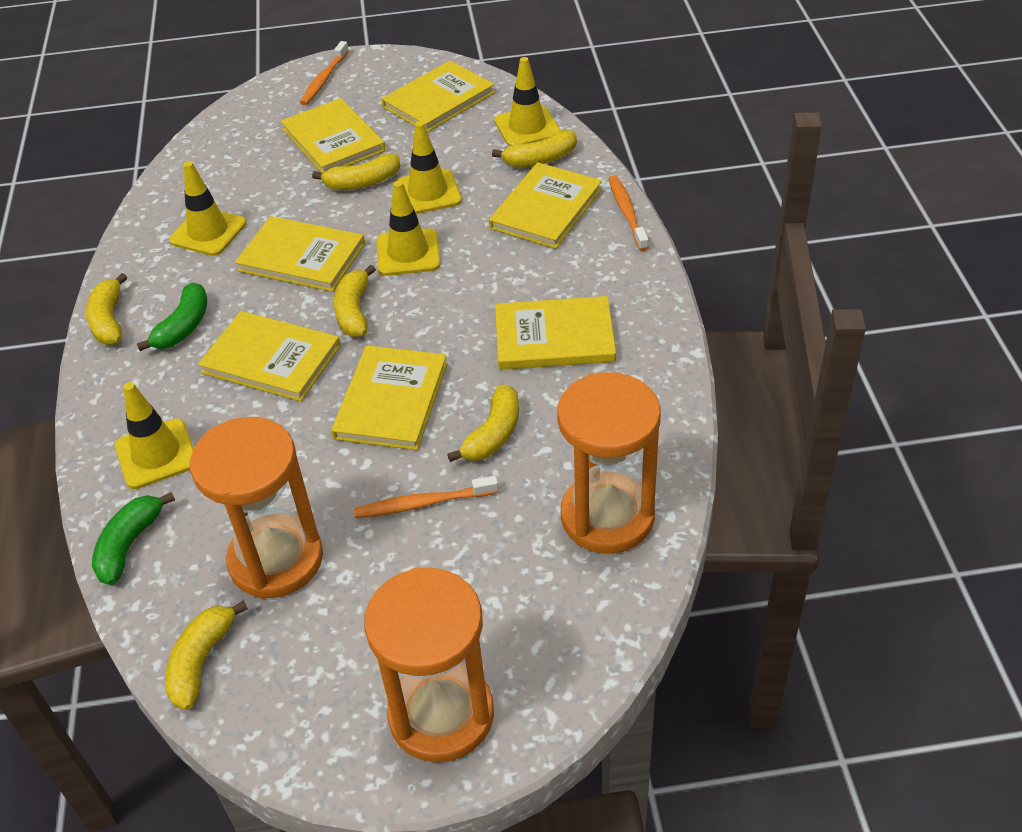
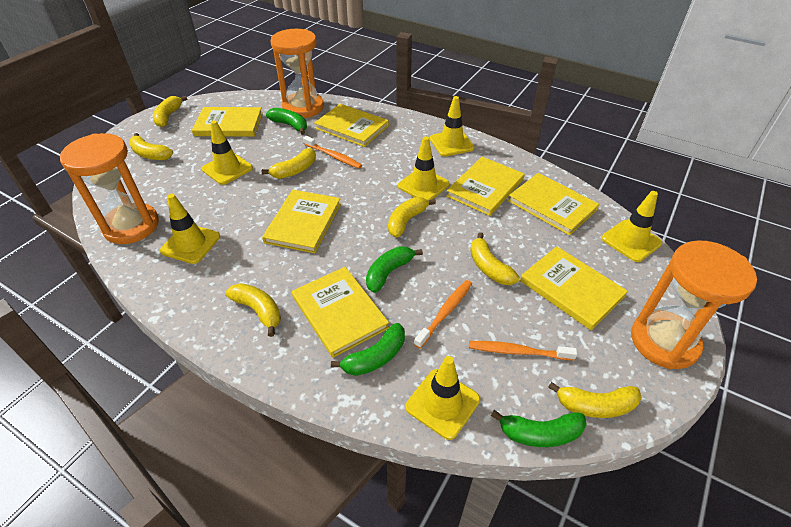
green banana: 2 -> 4
yellow banana: 6 -> 7
yellow traffic cone: 5 -> 6

